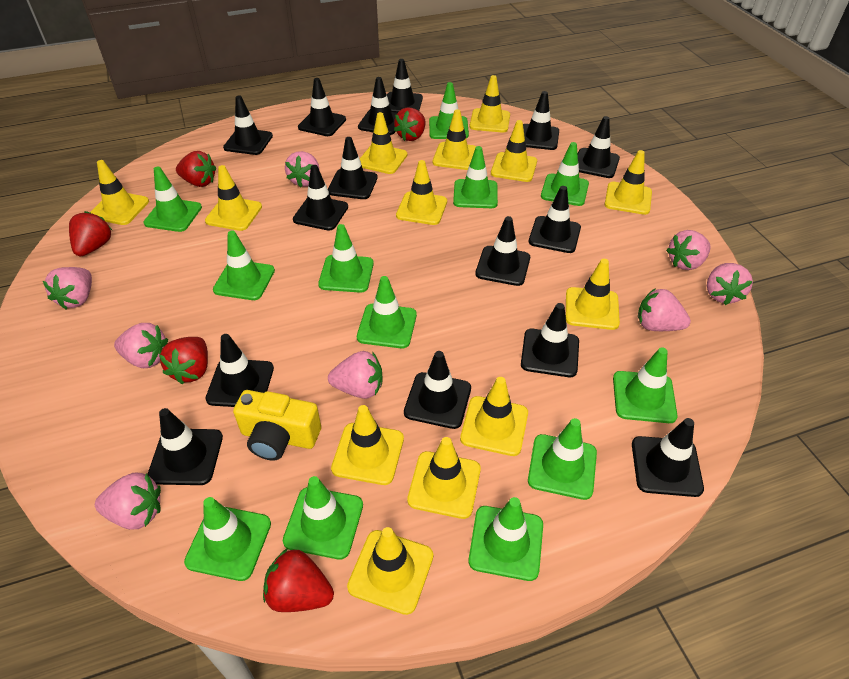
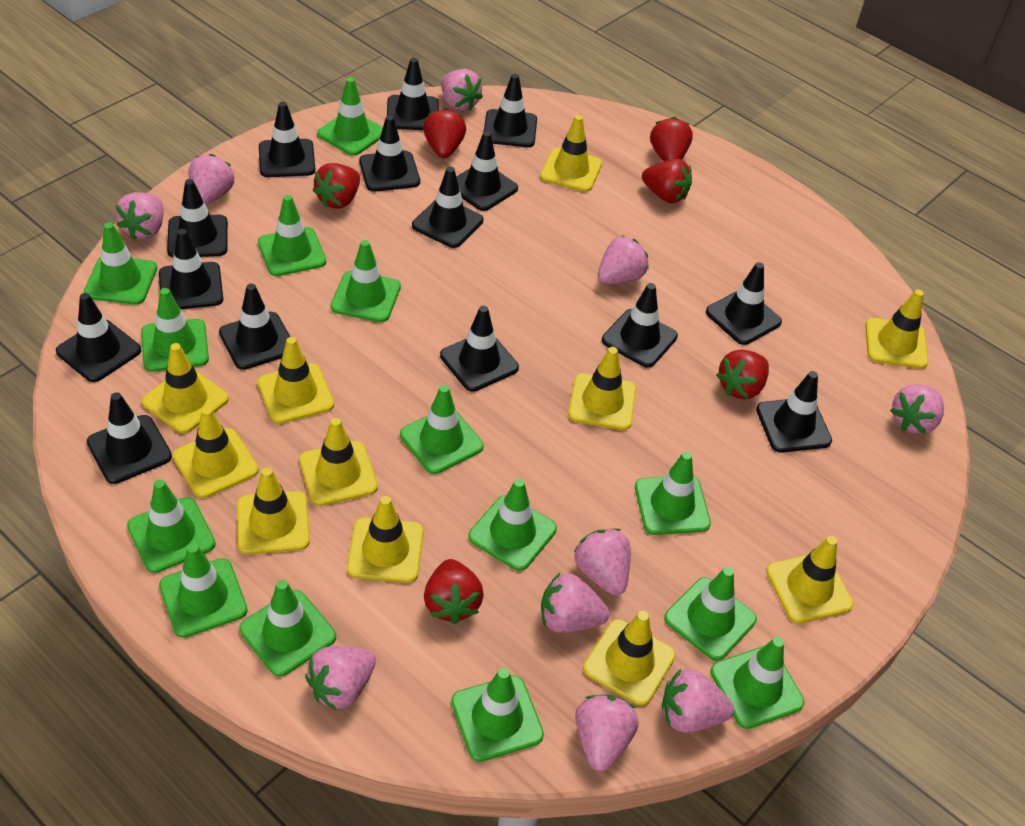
green traffic cone: 12 -> 14
pink strawberry: 8 -> 10
red strawberry: 5 -> 6
yellow camera: 1 -> 0
yellow traffic cone: 13 -> 11

